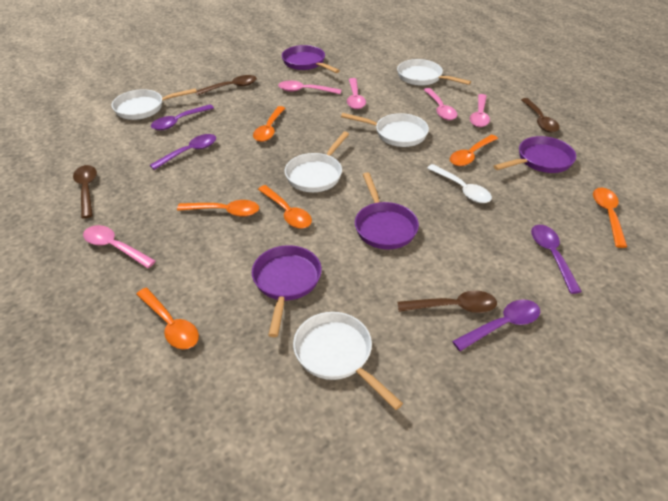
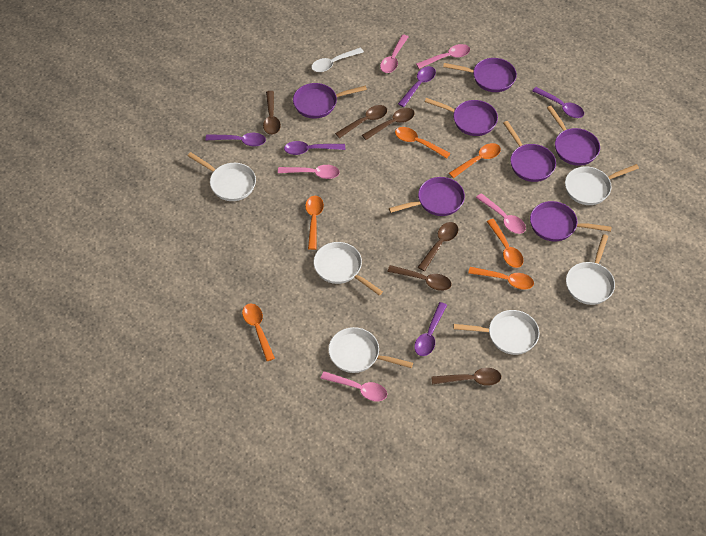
brown spoon: 4 -> 6
purple pan: 4 -> 7
purple spoon: 4 -> 5
white pan: 5 -> 6

